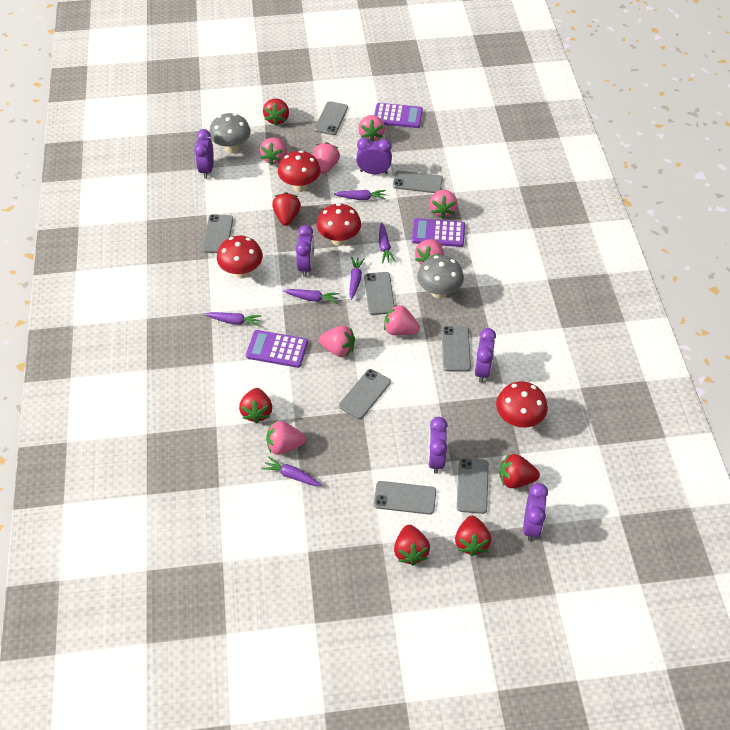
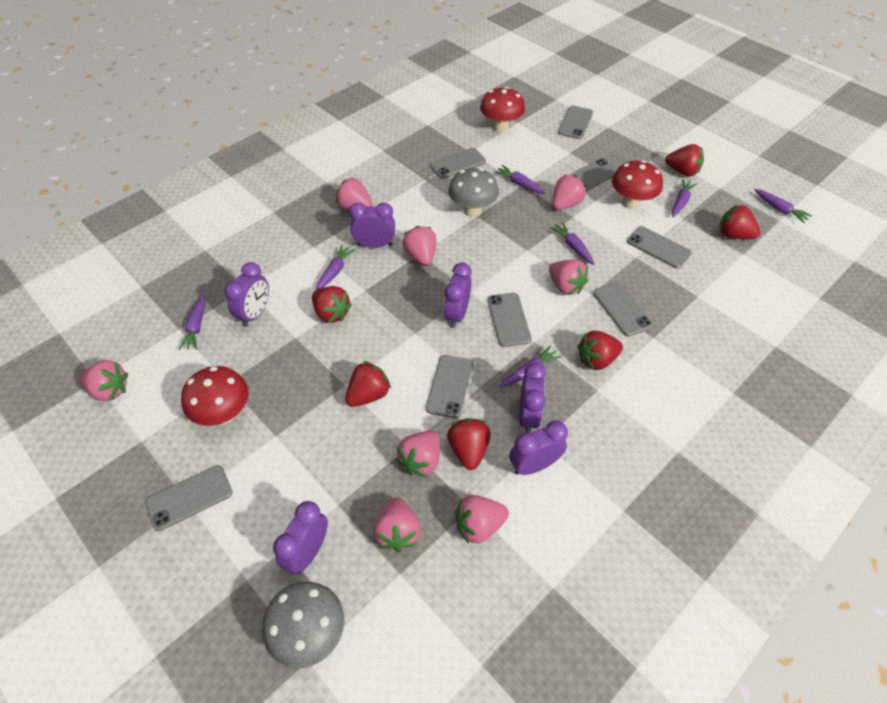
purple calculator: 3 -> 0
purple carrot: 6 -> 7
red mushroom: 4 -> 3

